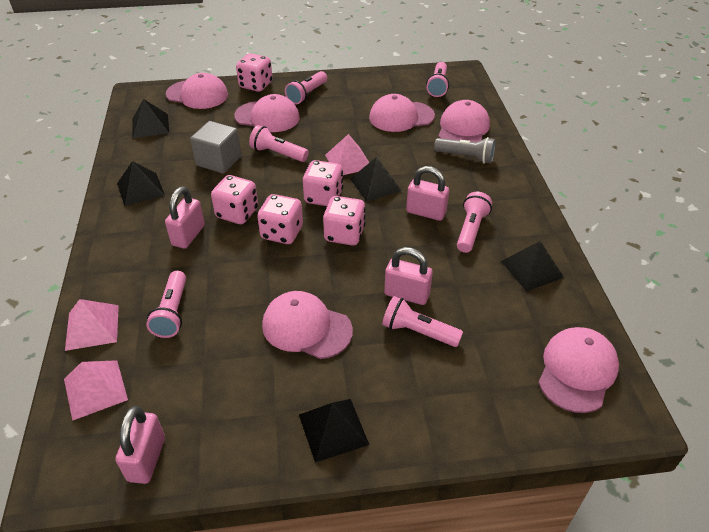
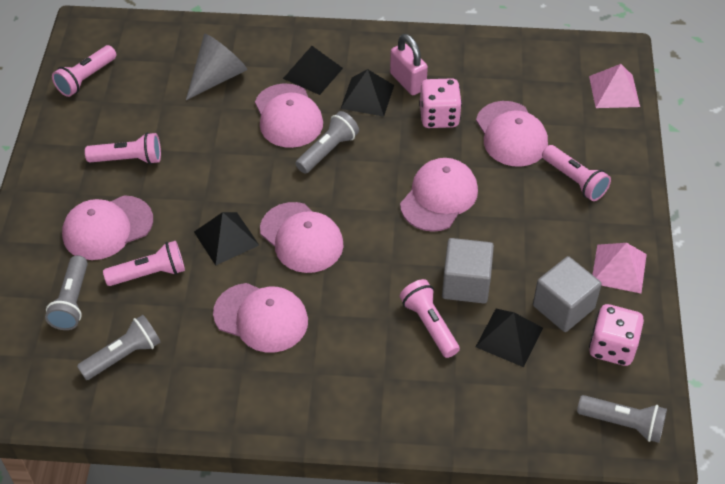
black pyramid: 5 -> 4
grey cone: 0 -> 1
grey cube: 1 -> 2
grey flashlight: 1 -> 4
pink dice: 5 -> 2
pink flashlight: 6 -> 5
pink padlock: 4 -> 1
pink pyramid: 3 -> 2

